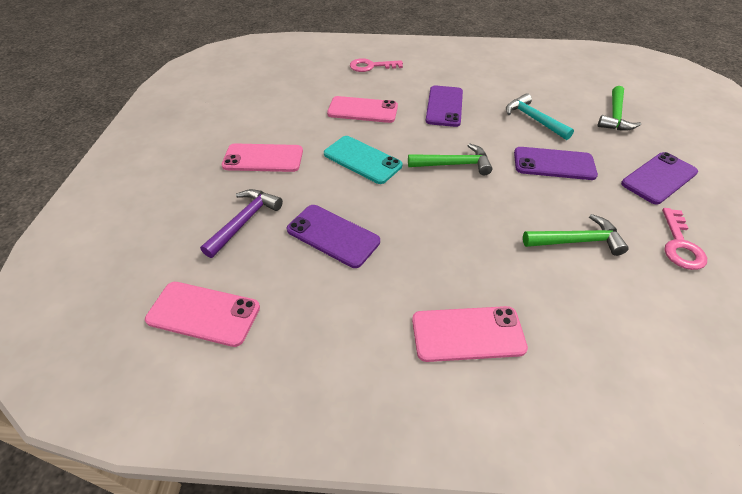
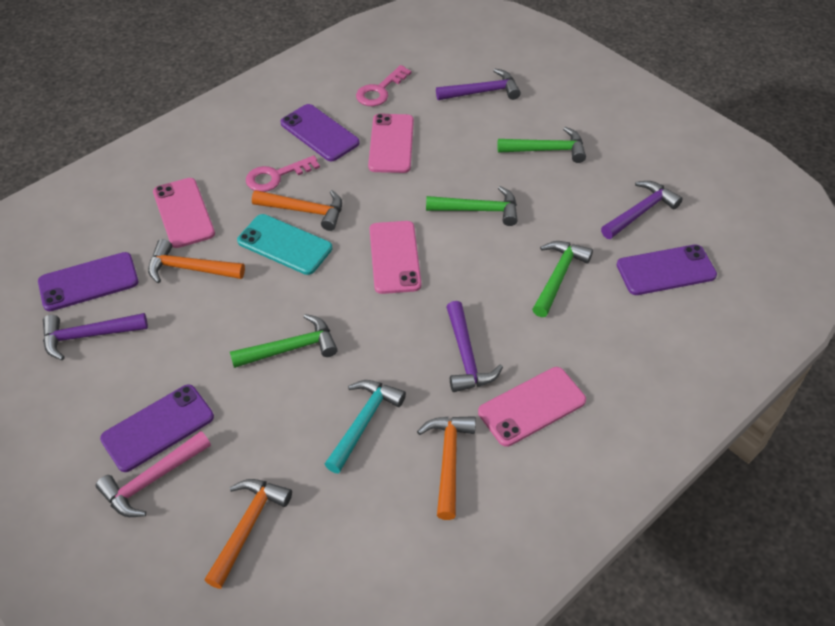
green hammer: 3 -> 4
orange hammer: 0 -> 4
pink hammer: 0 -> 1
purple hammer: 1 -> 4

